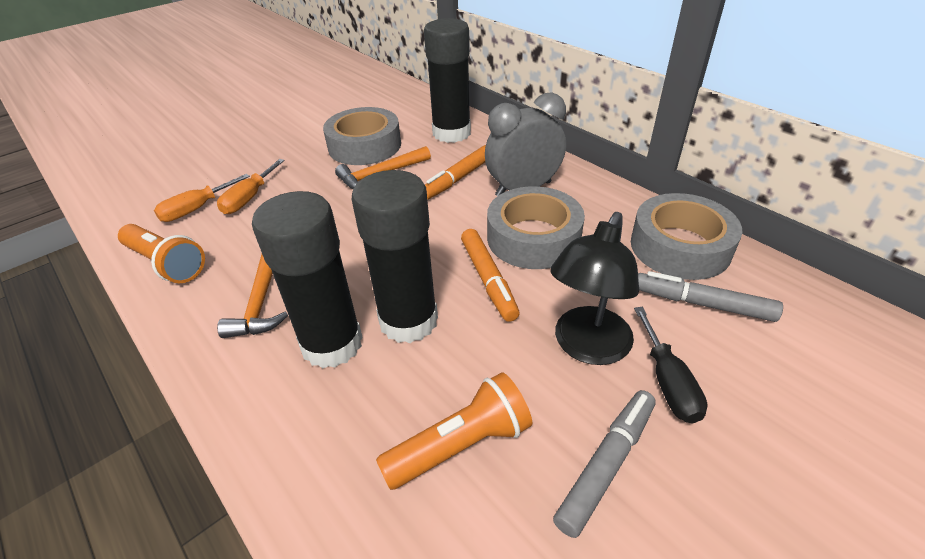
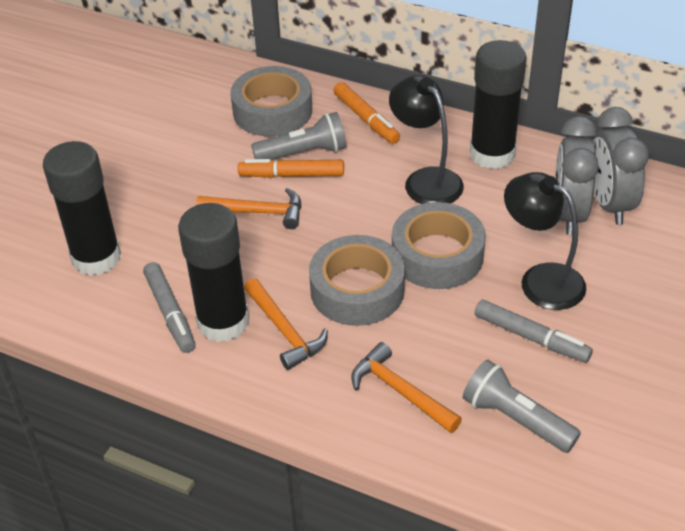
black lamp: 1 -> 2
black screwdriver: 1 -> 0
grey clock: 1 -> 2
grey flashlight: 0 -> 2
orange flashlight: 2 -> 0
orange hammer: 2 -> 3
orange screwdriver: 2 -> 0

